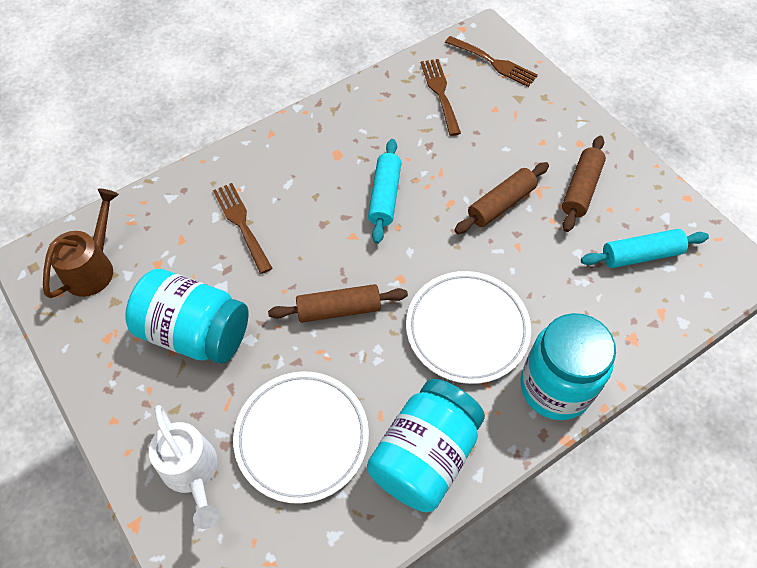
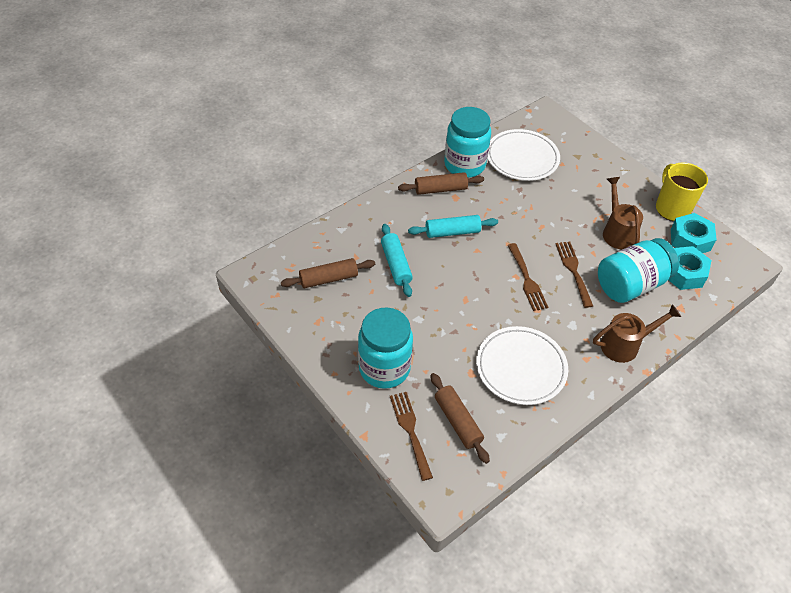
brown watering can: 1 -> 2
turquoise nut: 0 -> 2
white watering can: 1 -> 0
yellow mug: 0 -> 1

